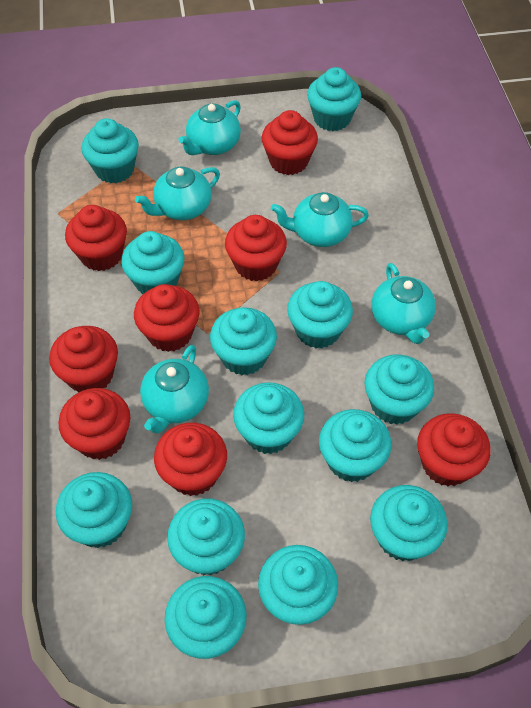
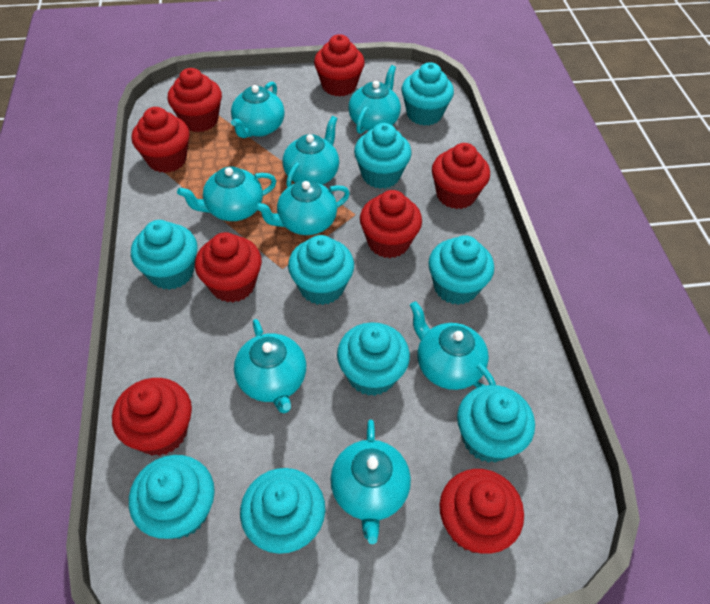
turquoise cupcake: 13 -> 9
turquoise teapot: 5 -> 8

